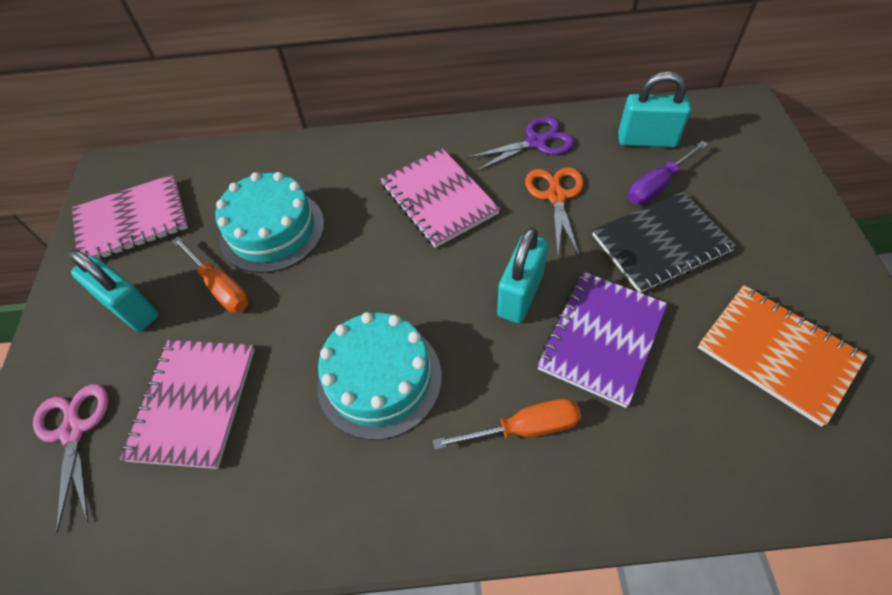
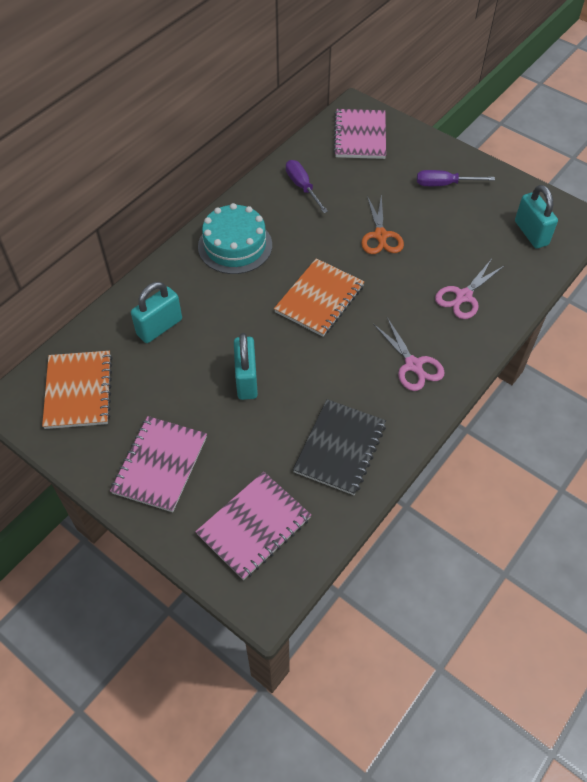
orange notebook: 1 -> 2
orange screwdriver: 2 -> 0
pink scissors: 1 -> 2
purple notebook: 1 -> 0
purple scissors: 1 -> 0
purple screwdriver: 1 -> 2
turquoise cake: 2 -> 1

